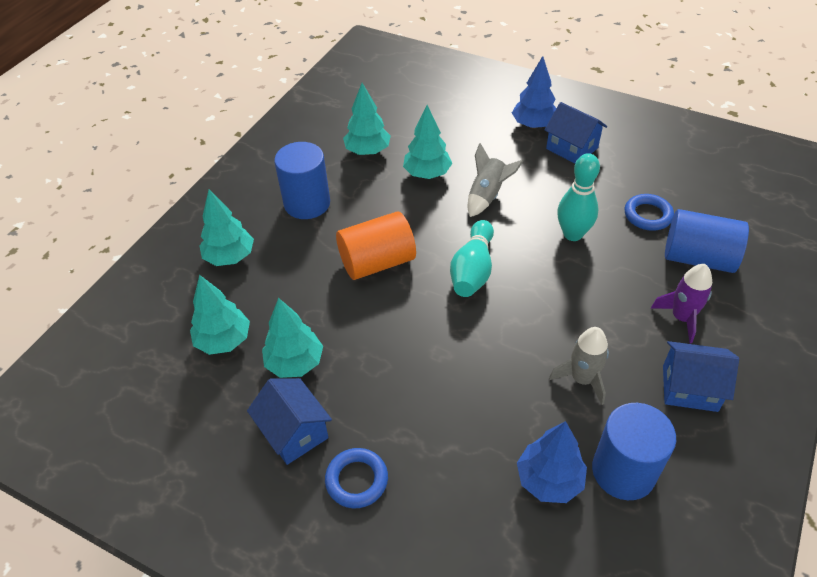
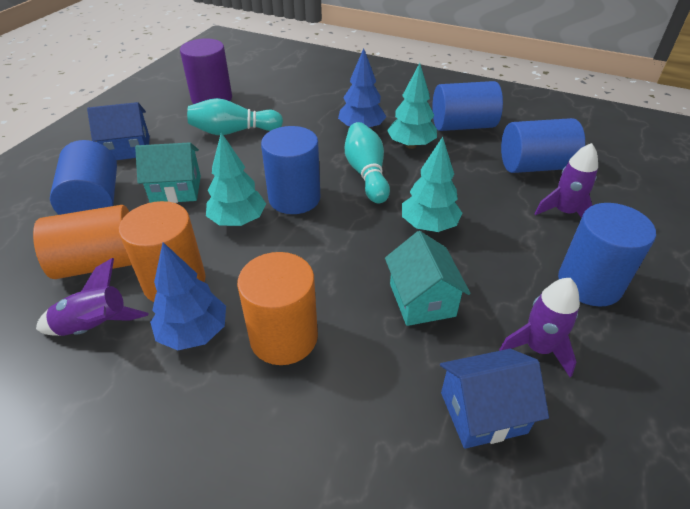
blue cylinder: 3 -> 5
blue house: 3 -> 2
blue ring: 2 -> 0
grey rocket: 2 -> 0
orange cylinder: 1 -> 3
purple cylinder: 0 -> 1
purple rocket: 1 -> 3
turquoise house: 0 -> 2
turquoise tree: 5 -> 3

